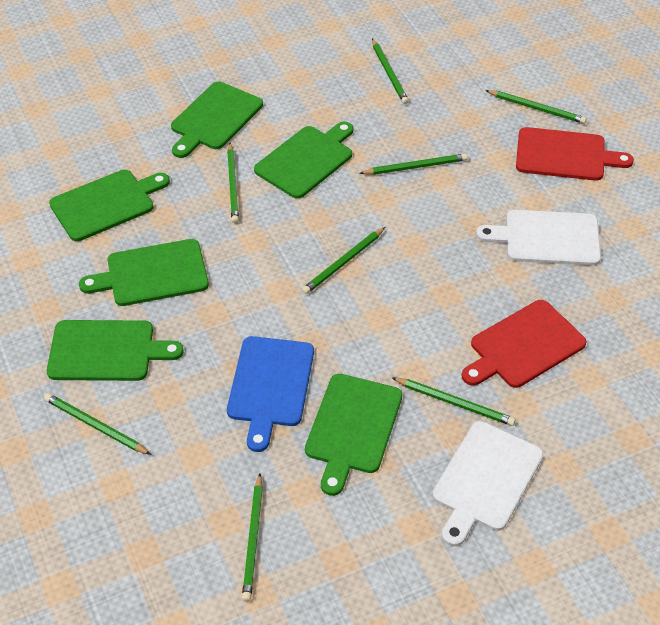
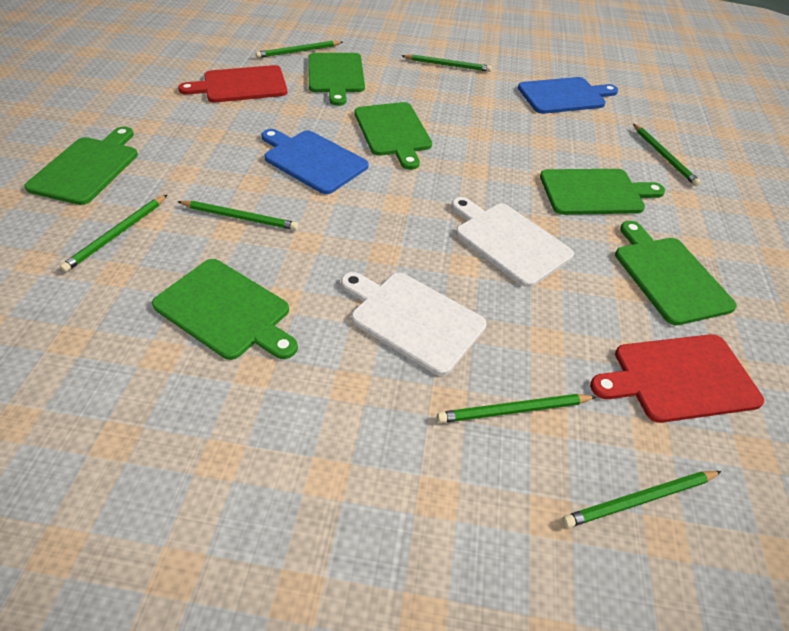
blue cutting board: 1 -> 2
green pencil: 8 -> 7

